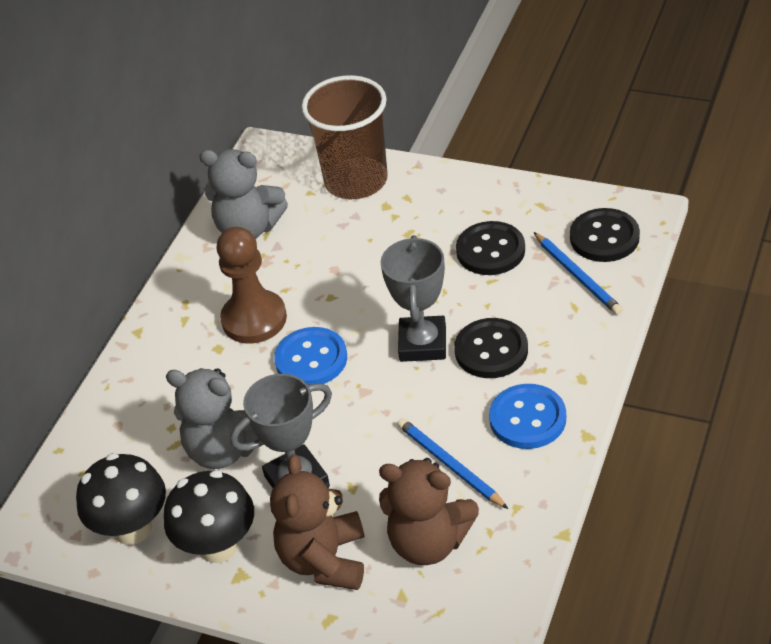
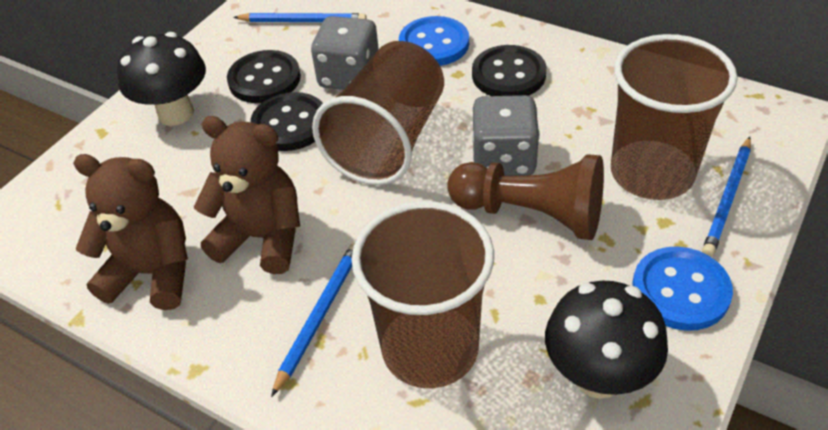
blue pencil: 2 -> 3
brown cup: 1 -> 3
grey dice: 0 -> 2
grey teddy bear: 2 -> 0
grey trophy: 2 -> 0

